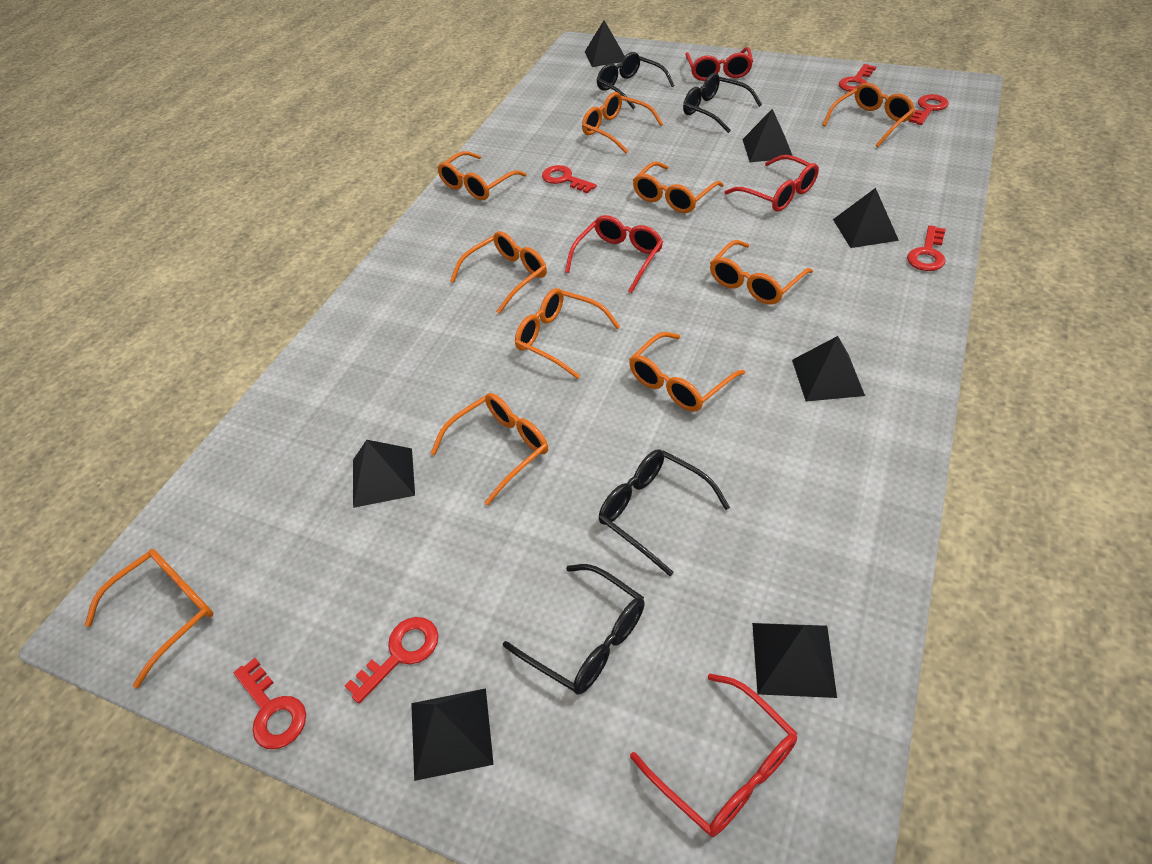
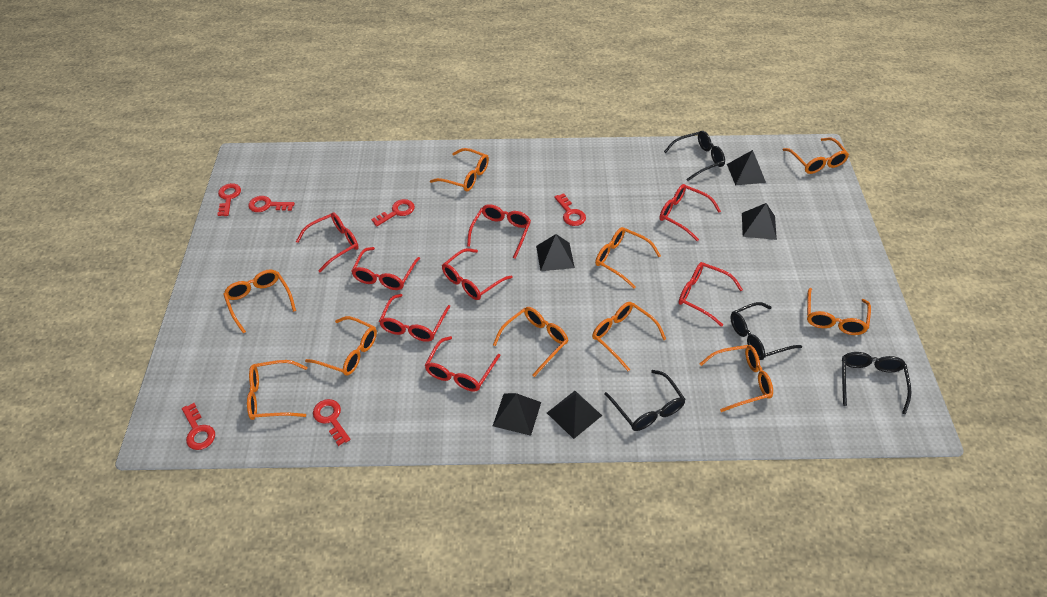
black pyramid: 7 -> 5
red glasses: 4 -> 8

